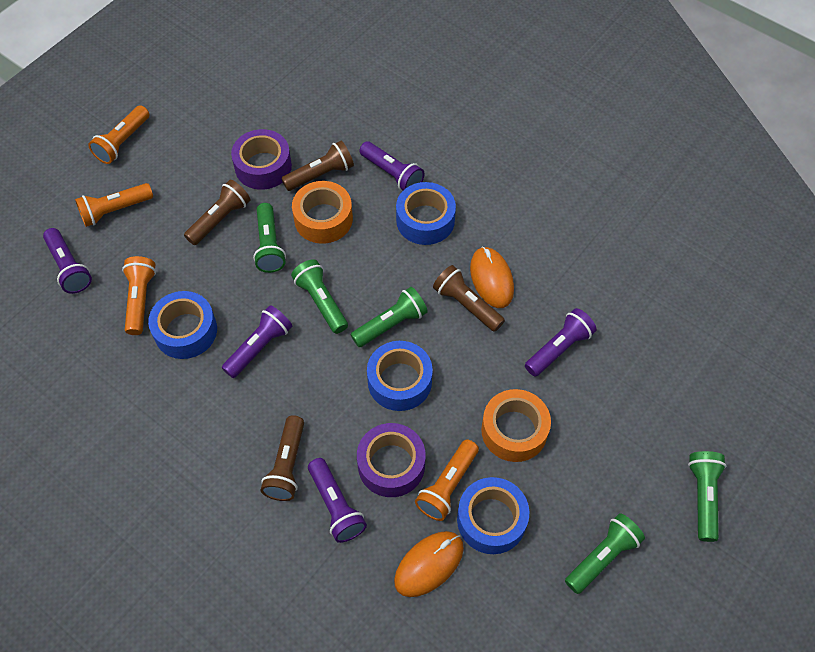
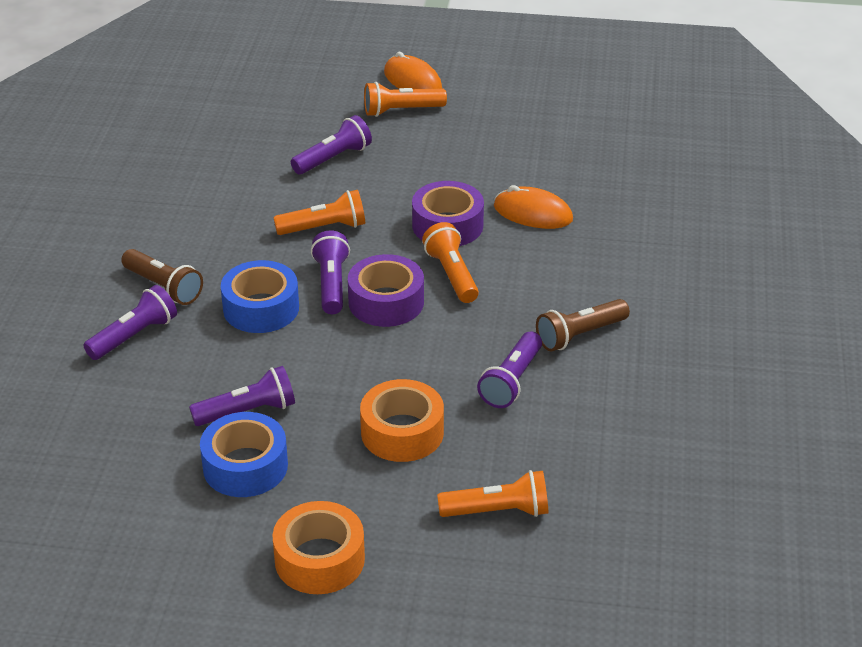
blue tape: 4 -> 2
brown flashlight: 4 -> 2
green flashlight: 5 -> 0

